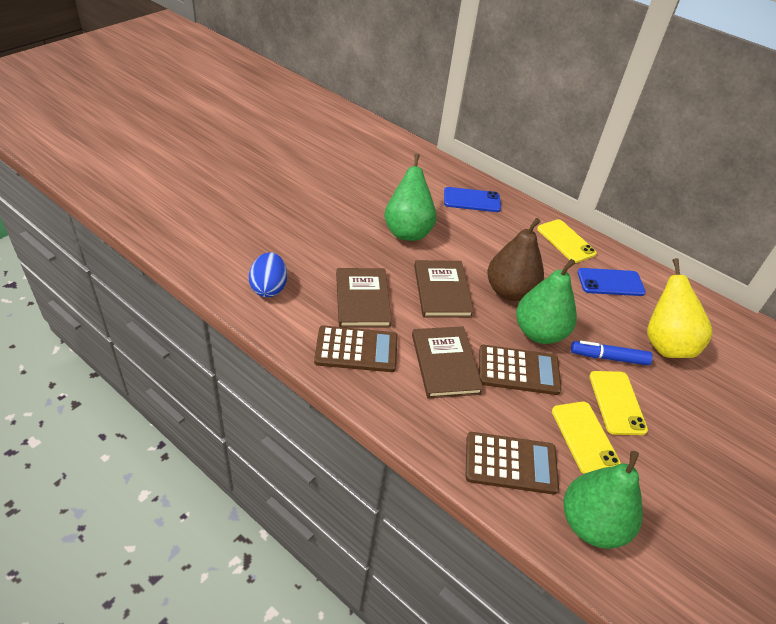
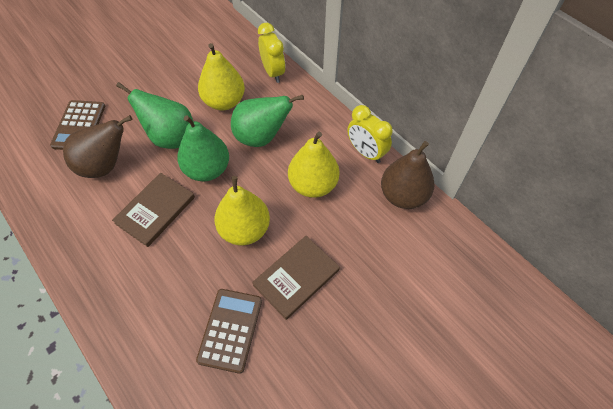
blue egg: 1 -> 0
blue marker: 1 -> 0
blue phone: 2 -> 0
brown book: 3 -> 2
brown calculator: 3 -> 2
brown pear: 1 -> 2
yellow clock: 0 -> 2
yellow pear: 1 -> 3
yellow phone: 3 -> 0

